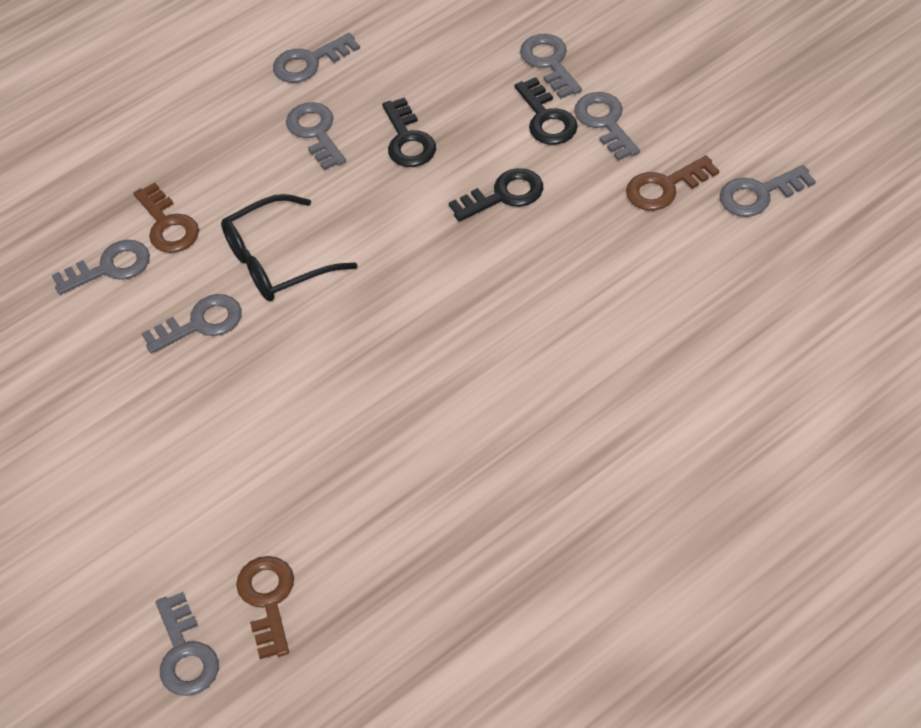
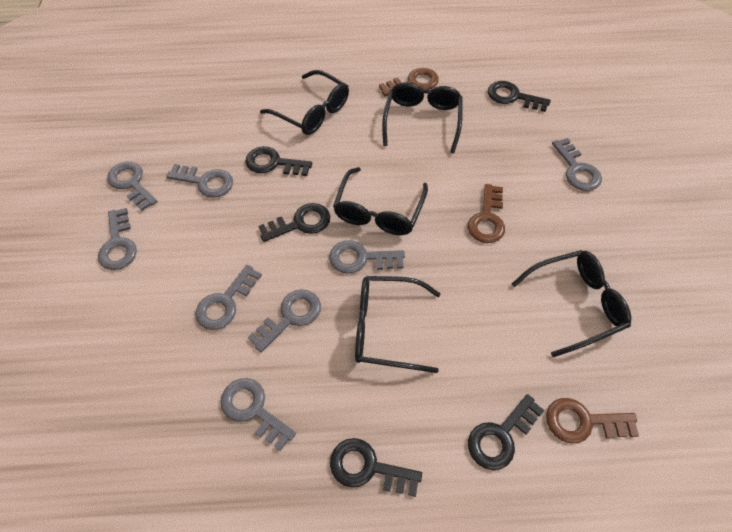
black glasses: 1 -> 5
black key: 3 -> 5

